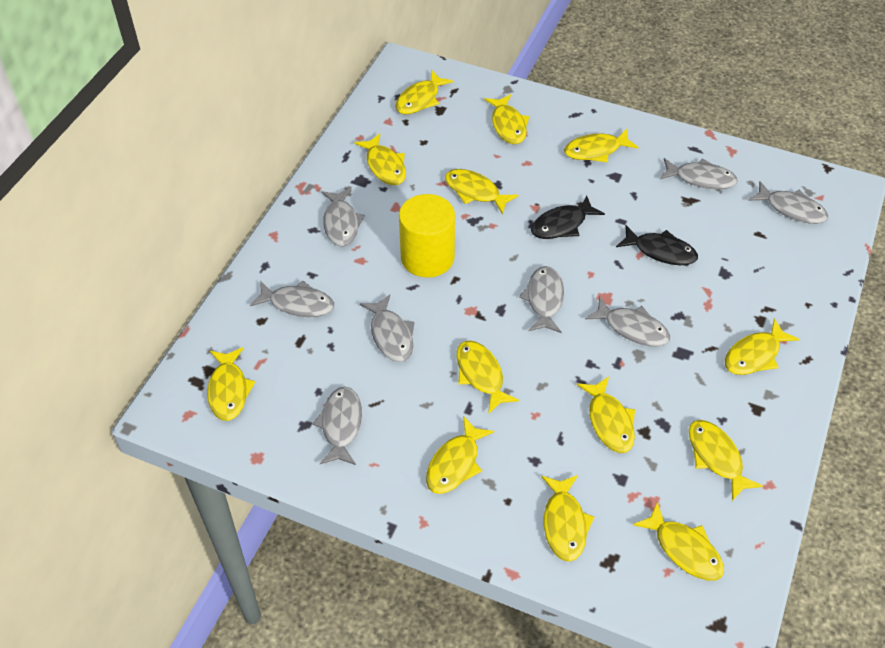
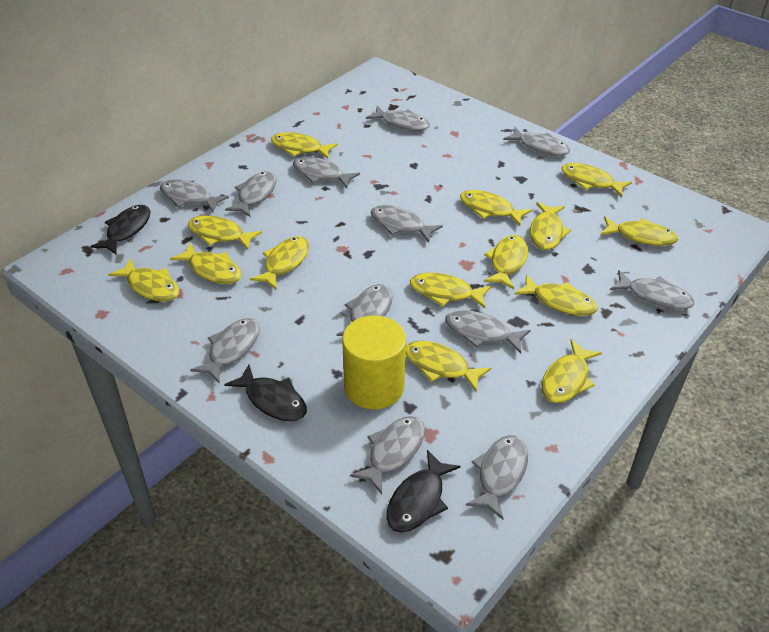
black fish: 2 -> 3
grey fish: 8 -> 12
yellow fish: 13 -> 14

